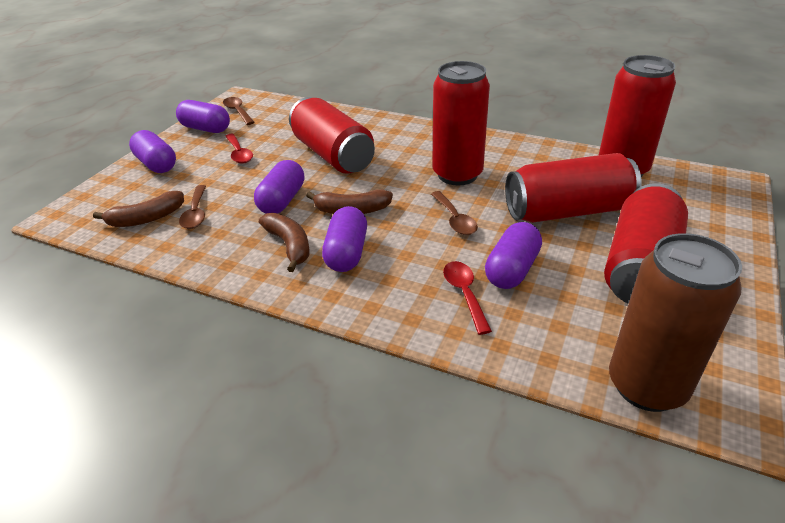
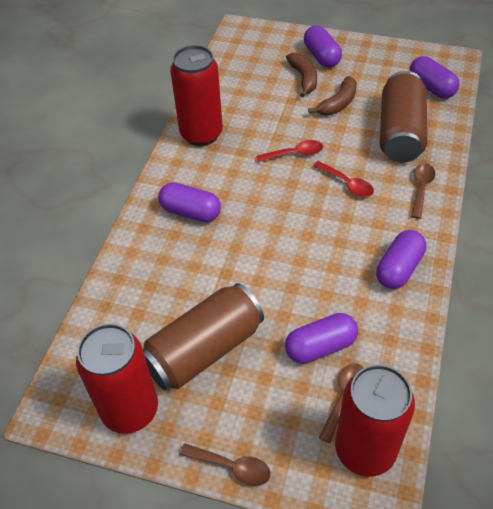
brown banana: 3 -> 2
brown can: 1 -> 2
red can: 5 -> 3

